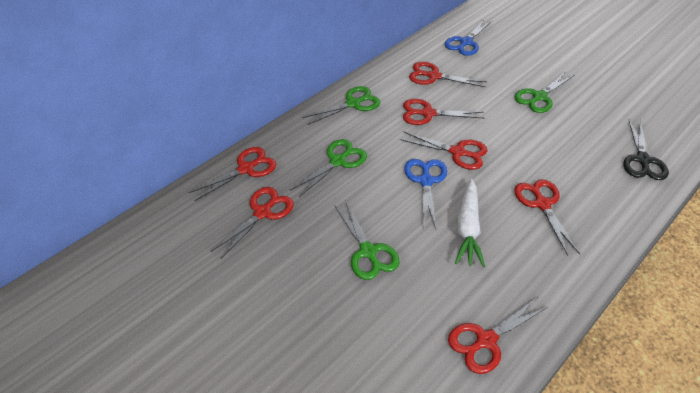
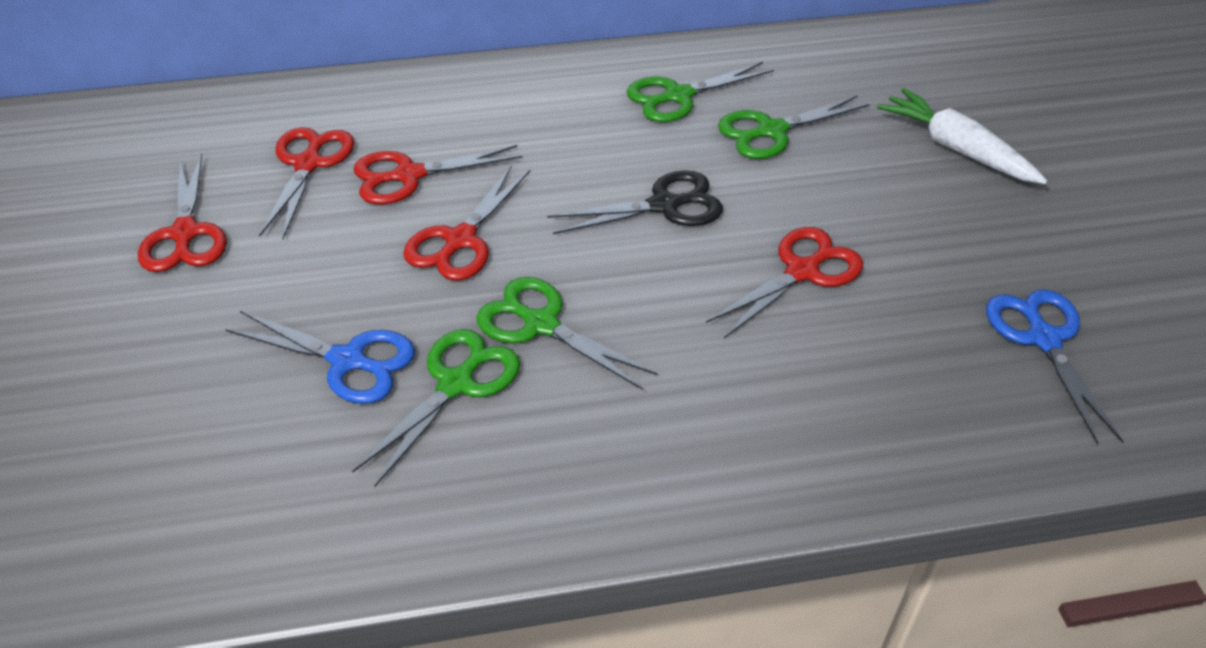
red scissors: 7 -> 5

